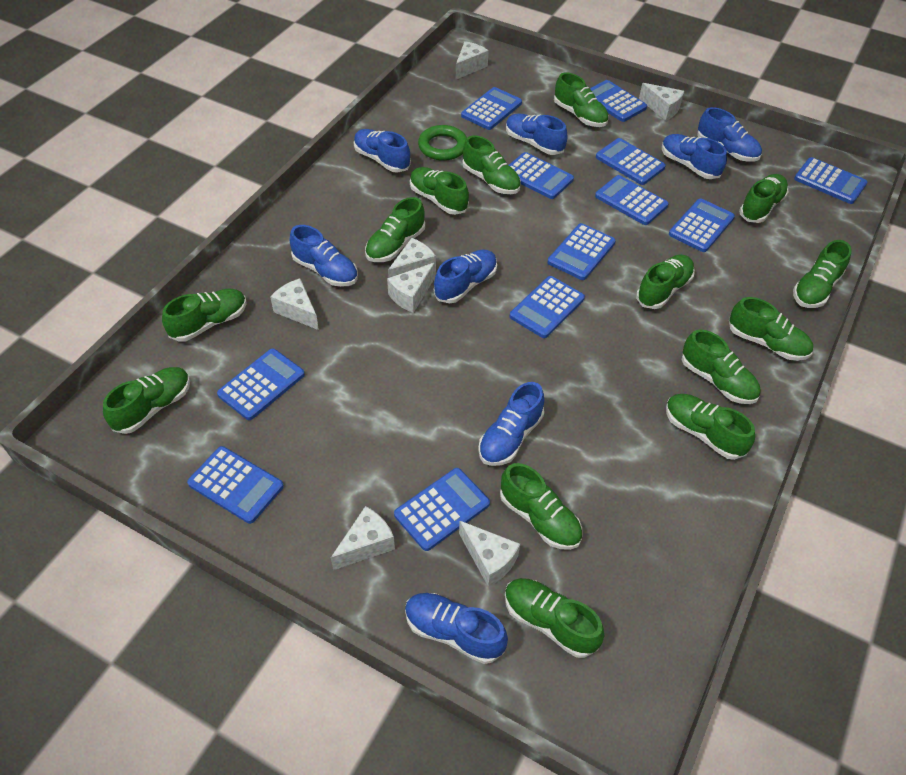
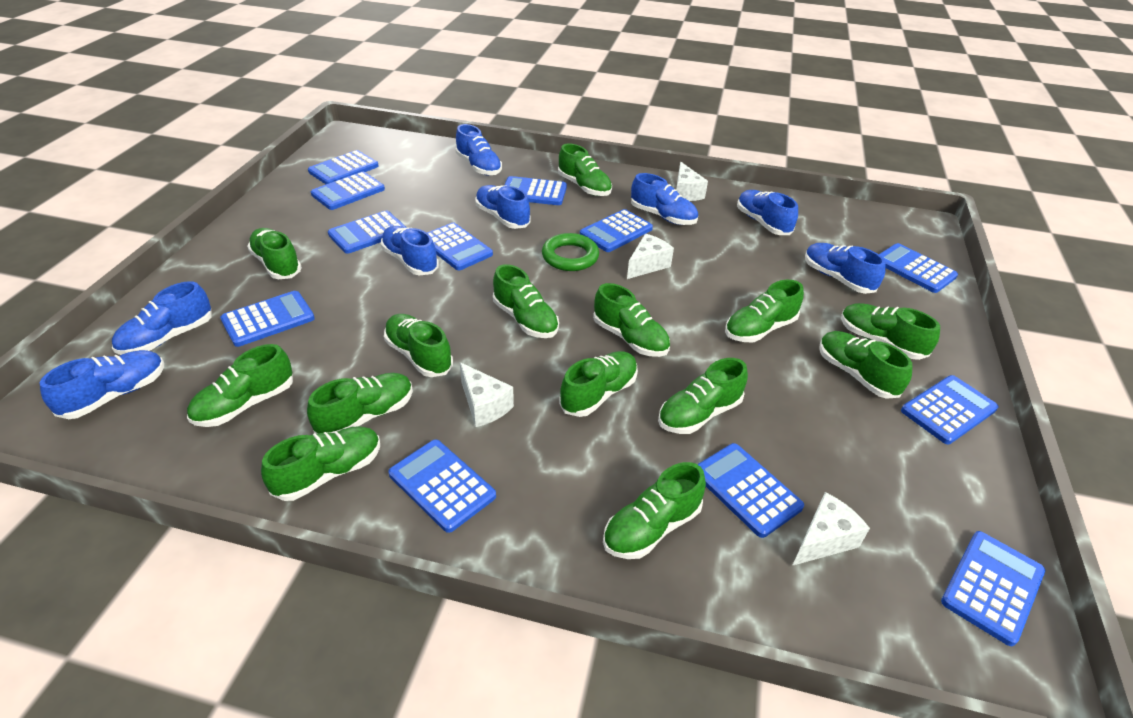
white cheese: 7 -> 4

